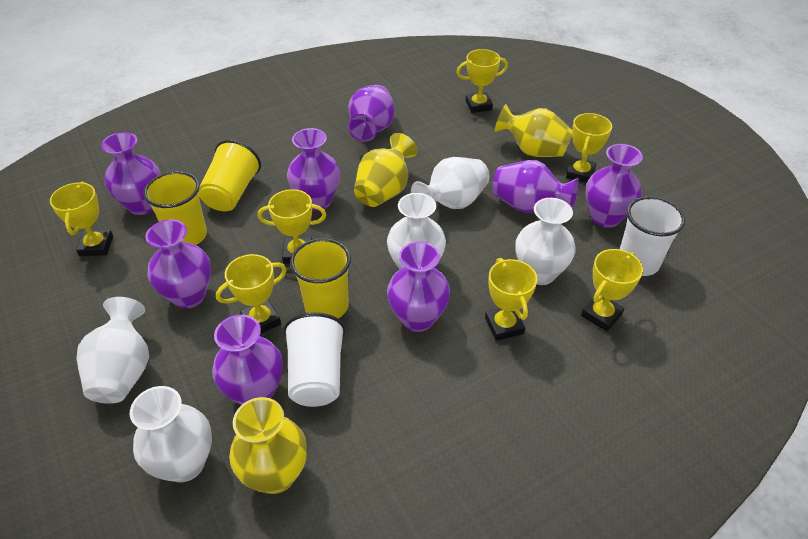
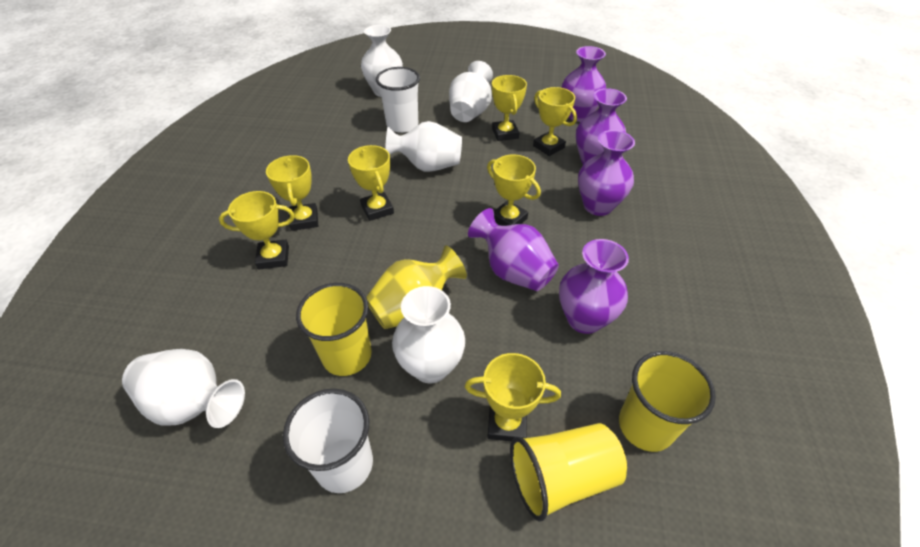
purple vase: 8 -> 5
yellow vase: 3 -> 1

